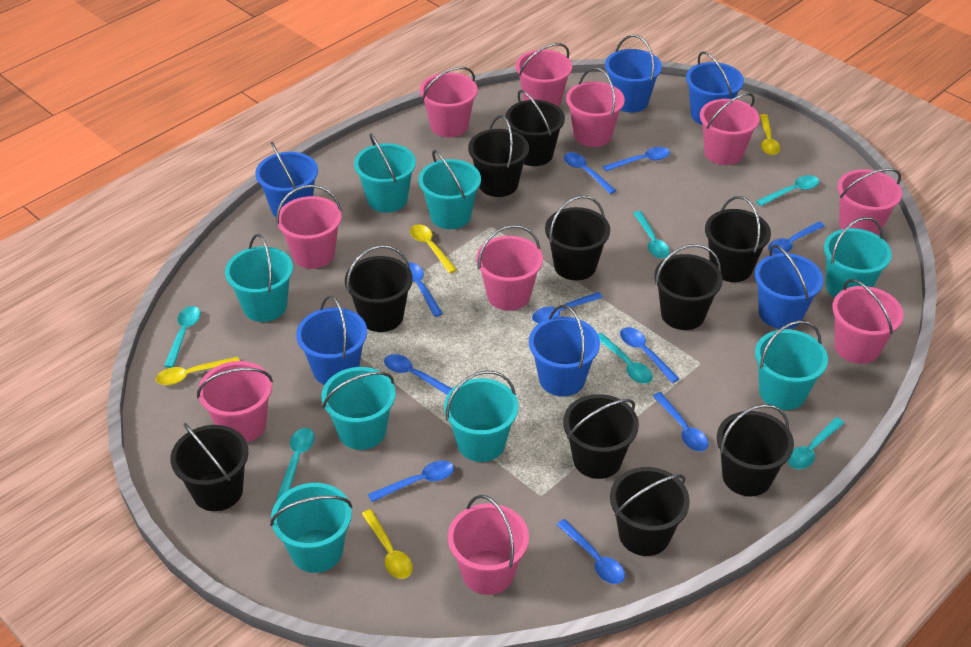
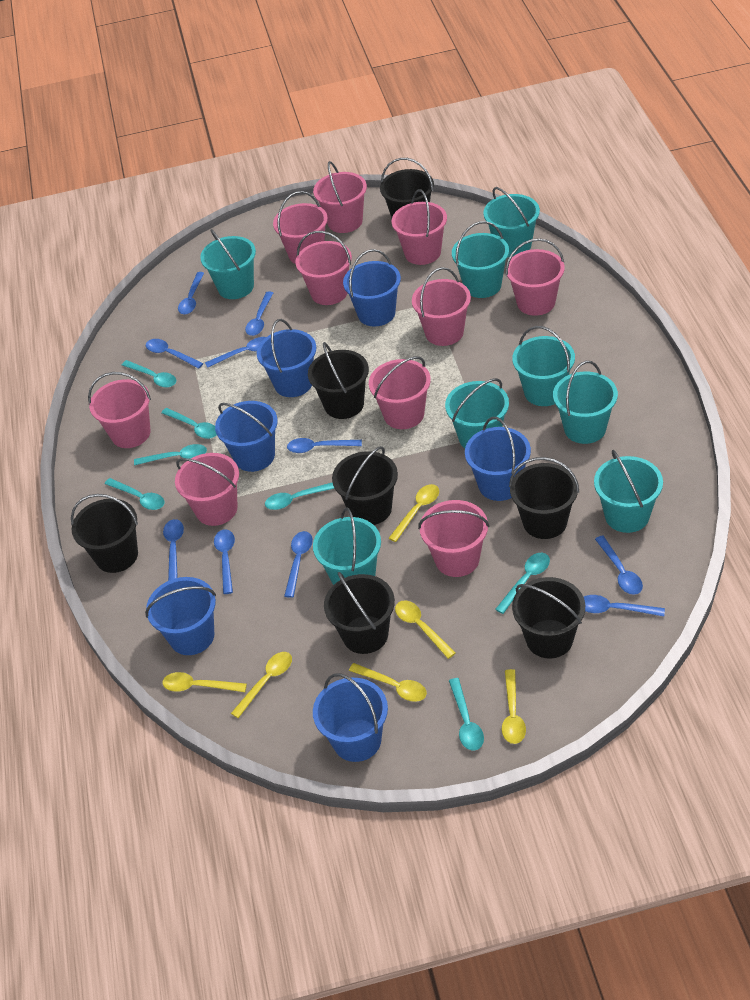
black bucket: 10 -> 7
turquoise spoon: 6 -> 7
yellow spoon: 4 -> 6

